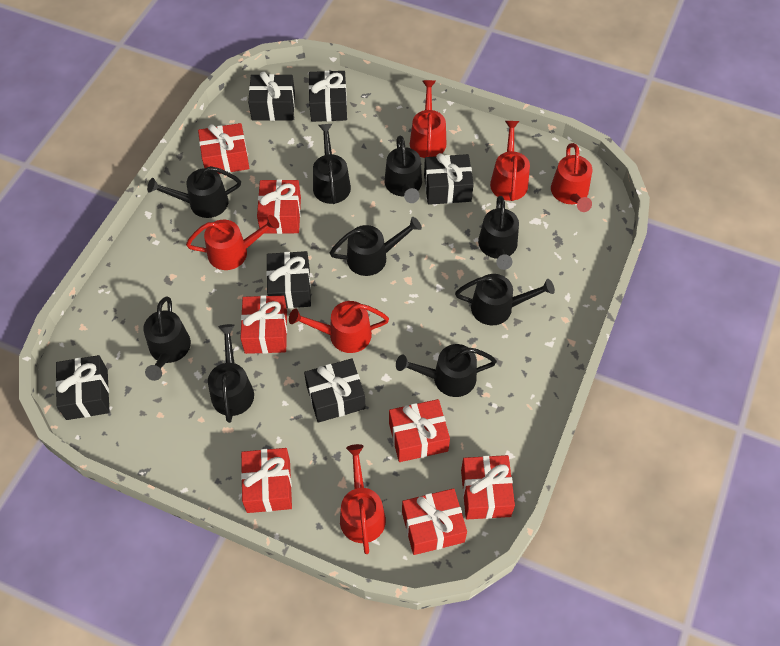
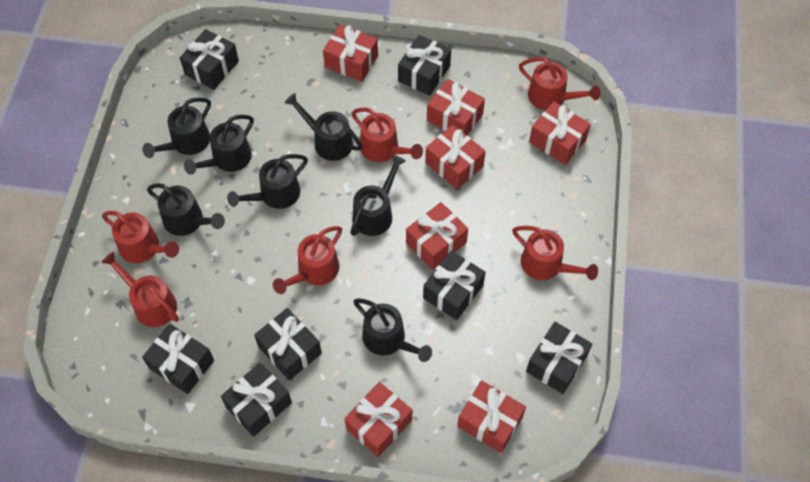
black gift: 6 -> 7
black watering can: 9 -> 7

